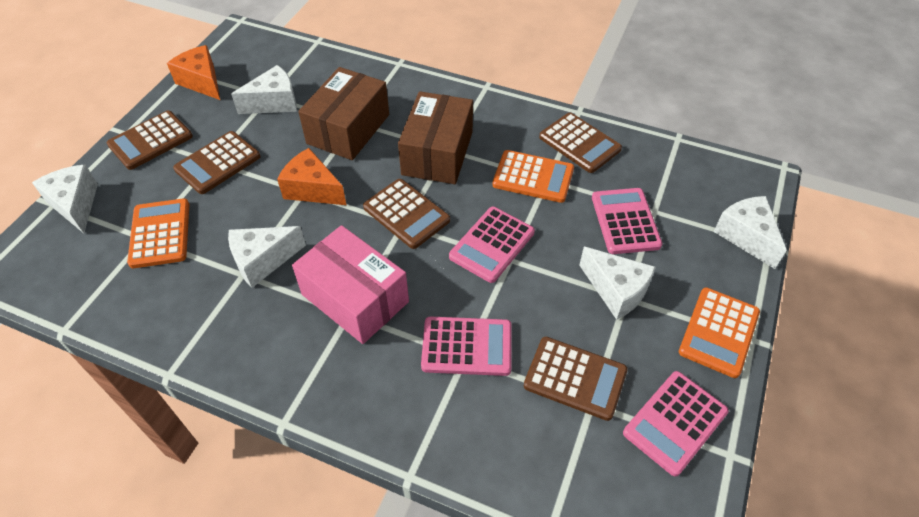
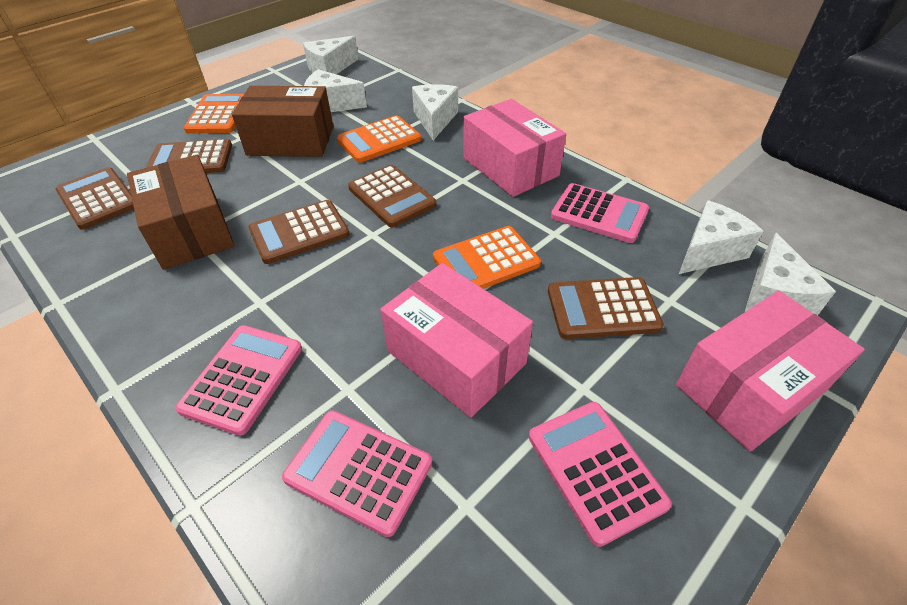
orange cheese: 2 -> 0
pink box: 1 -> 3

